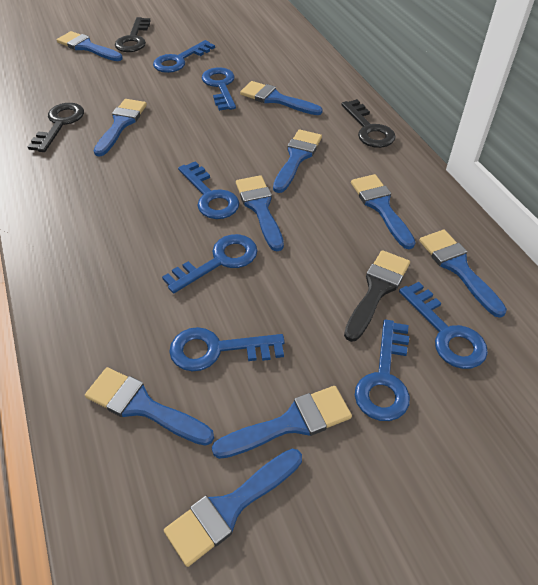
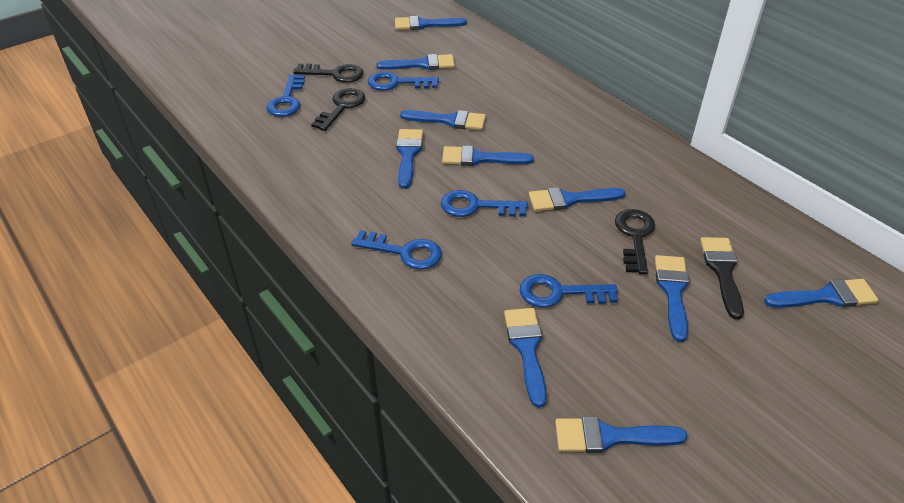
blue key: 7 -> 5

